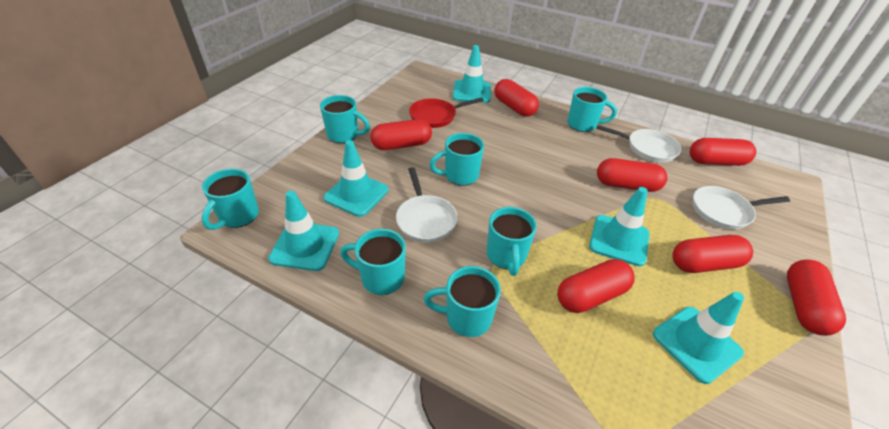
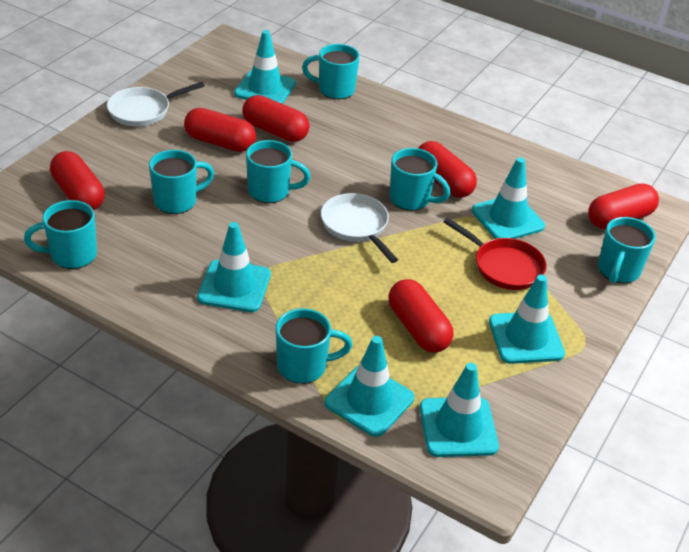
red capsule: 7 -> 6
turquoise traffic cone: 5 -> 6
white pan: 3 -> 2

